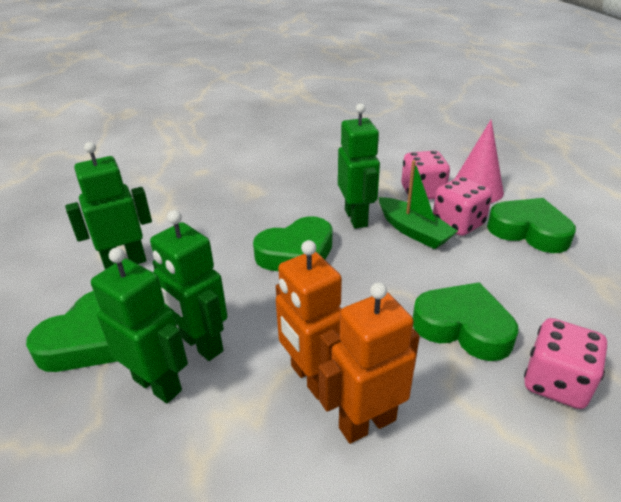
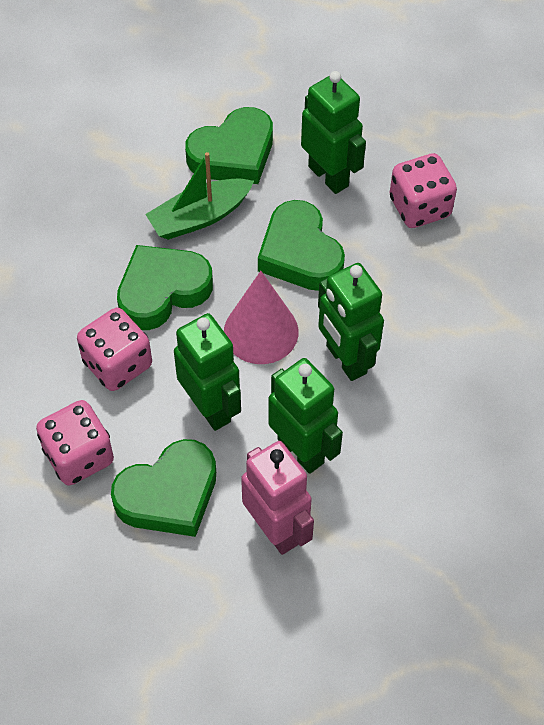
orange robot: 2 -> 0
pink robot: 0 -> 1

